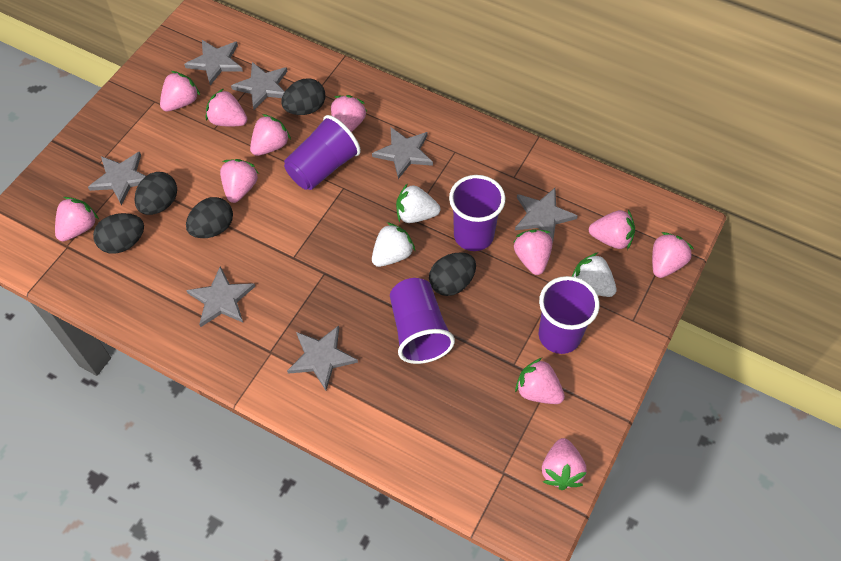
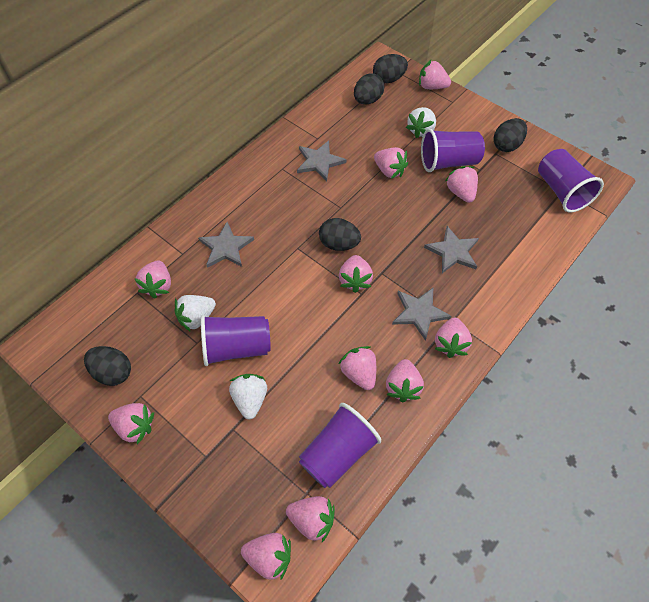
grey star: 7 -> 4

